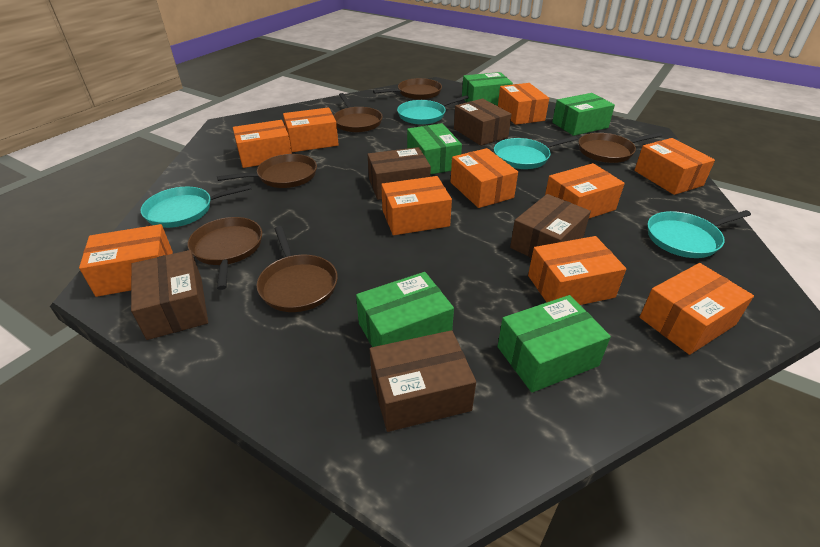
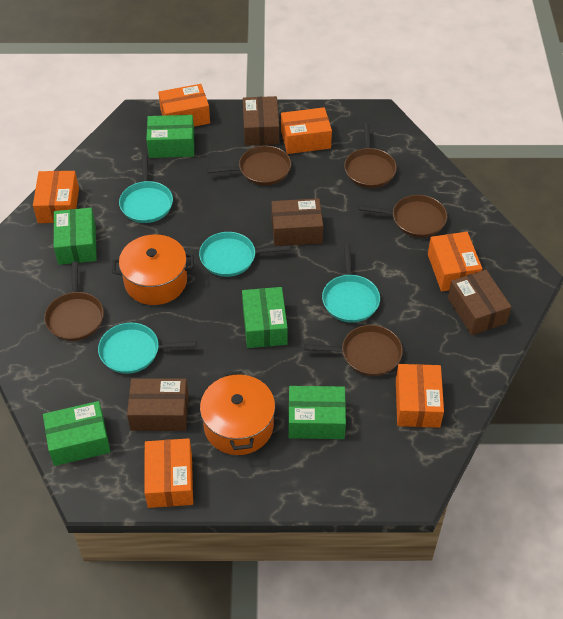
brown box: 5 -> 4
brown pan: 6 -> 5
orange box: 10 -> 6
orange pot: 0 -> 2

